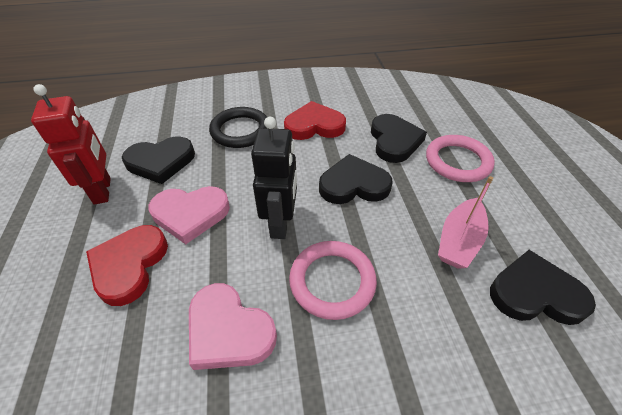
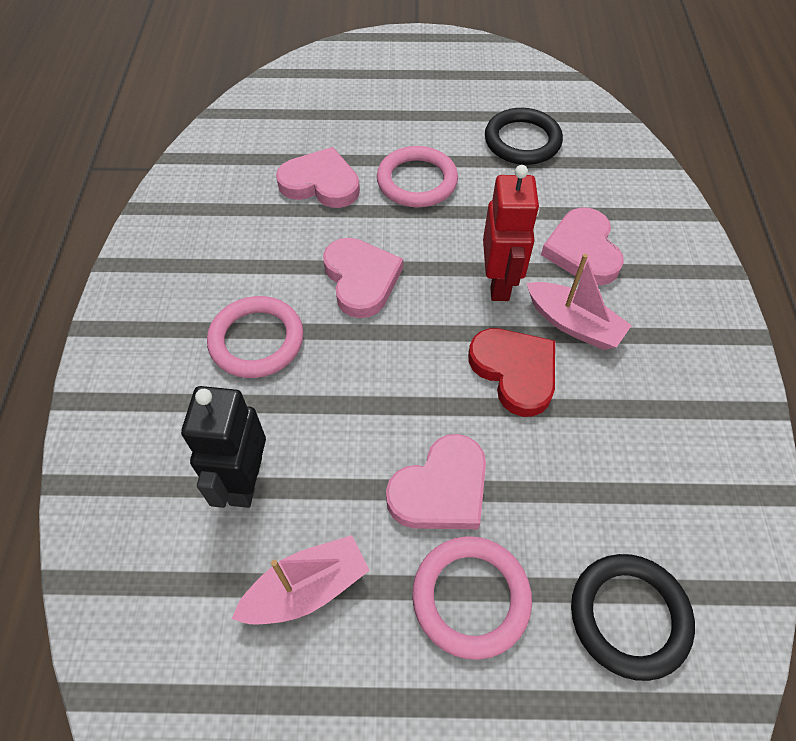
black heart: 4 -> 0
black ring: 1 -> 2
pink boat: 1 -> 2
pink heart: 2 -> 4
pink ring: 2 -> 3
red heart: 2 -> 1

